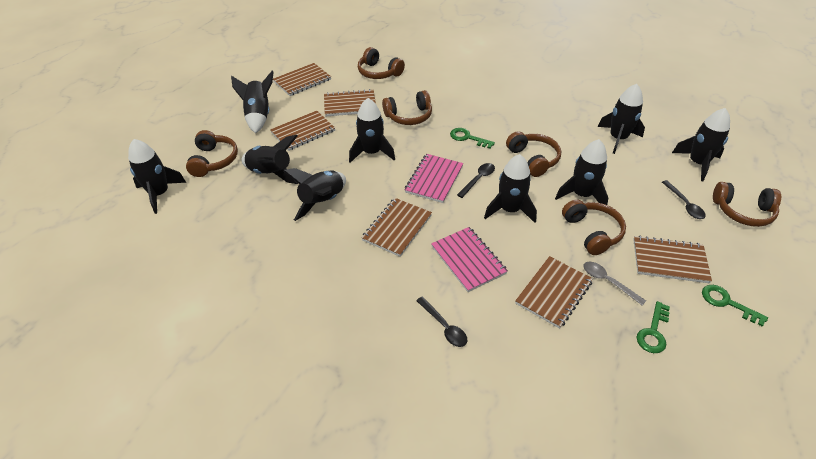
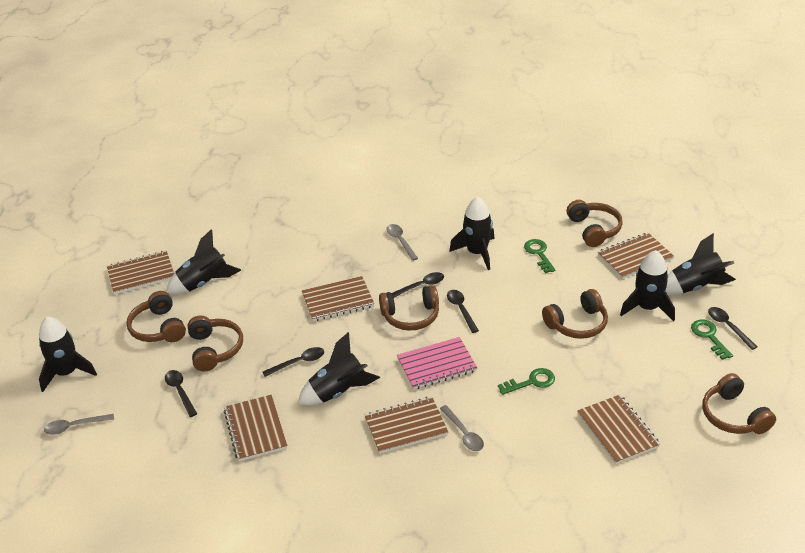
black rocket: 9 -> 6
black spoon: 3 -> 5
grey spoon: 1 -> 3
pink notebook: 2 -> 1

